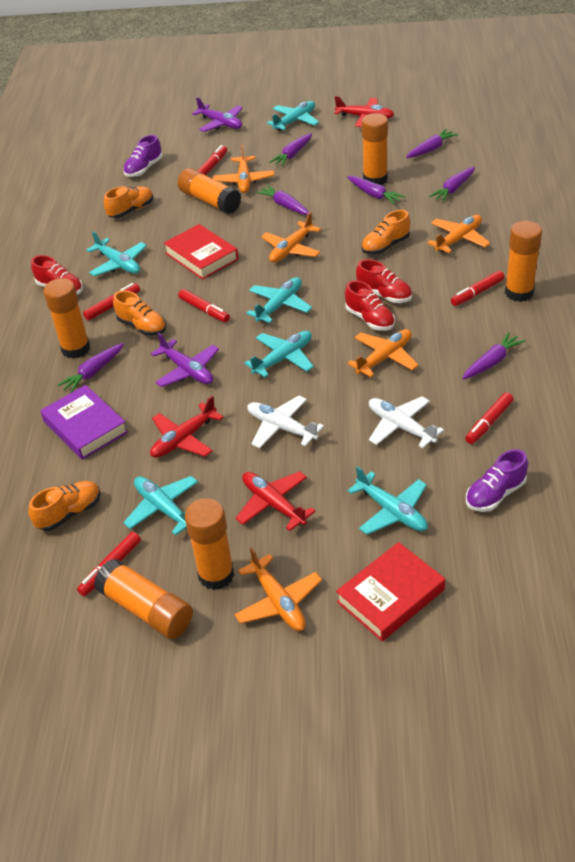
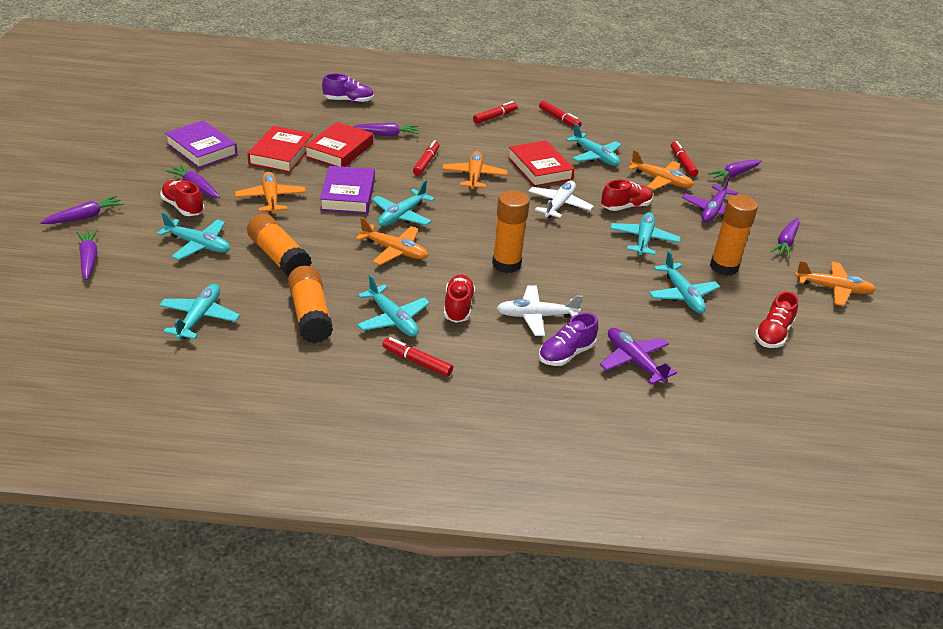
orange glue stick: 6 -> 4
orange shoe: 4 -> 0
purple book: 1 -> 2
purple carrot: 7 -> 6
red book: 2 -> 3
red marker: 6 -> 5
red plane: 3 -> 0
red shoe: 3 -> 4
turquoise plane: 6 -> 7

